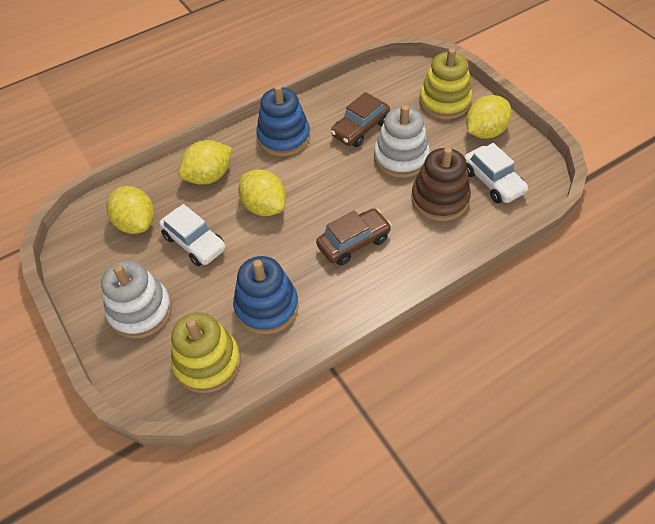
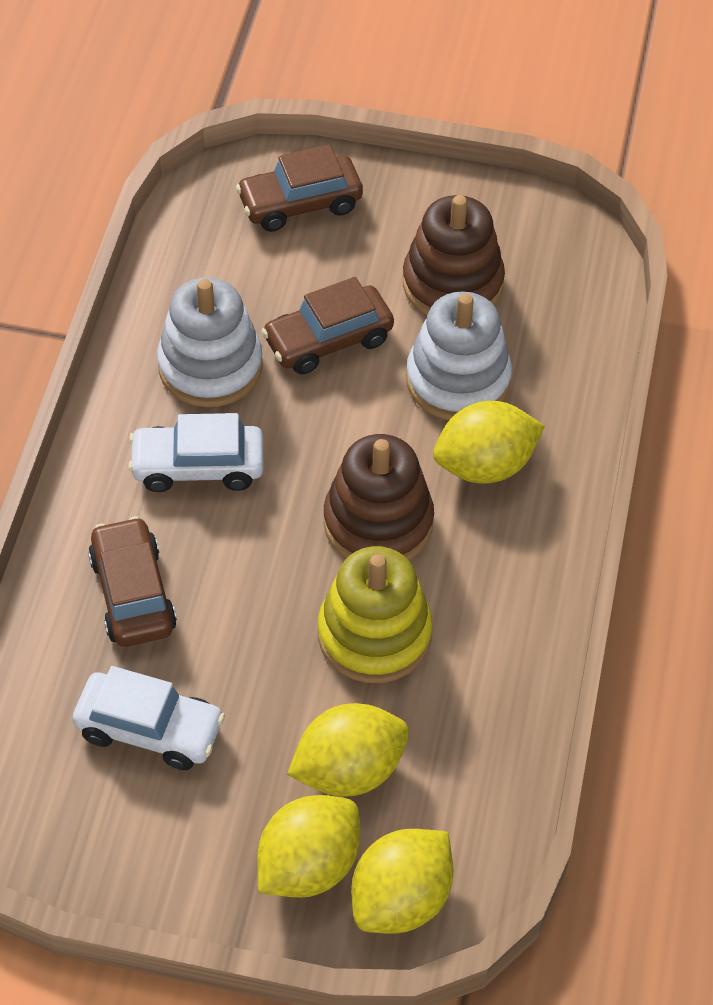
blue stacking toy: 2 -> 0
brown car: 2 -> 3
brown stacking toy: 1 -> 2
yellow stacking toy: 2 -> 1

